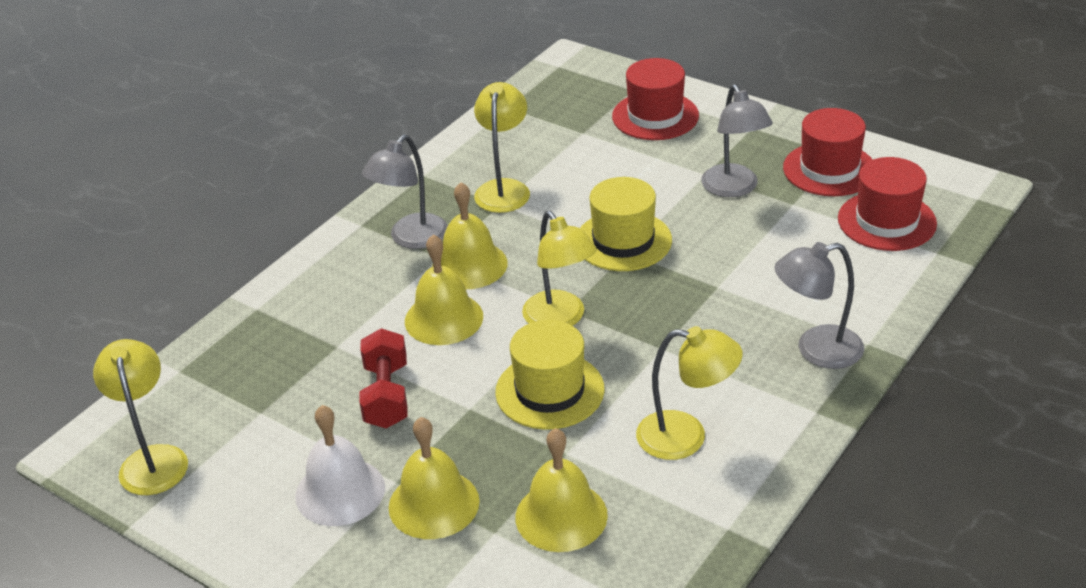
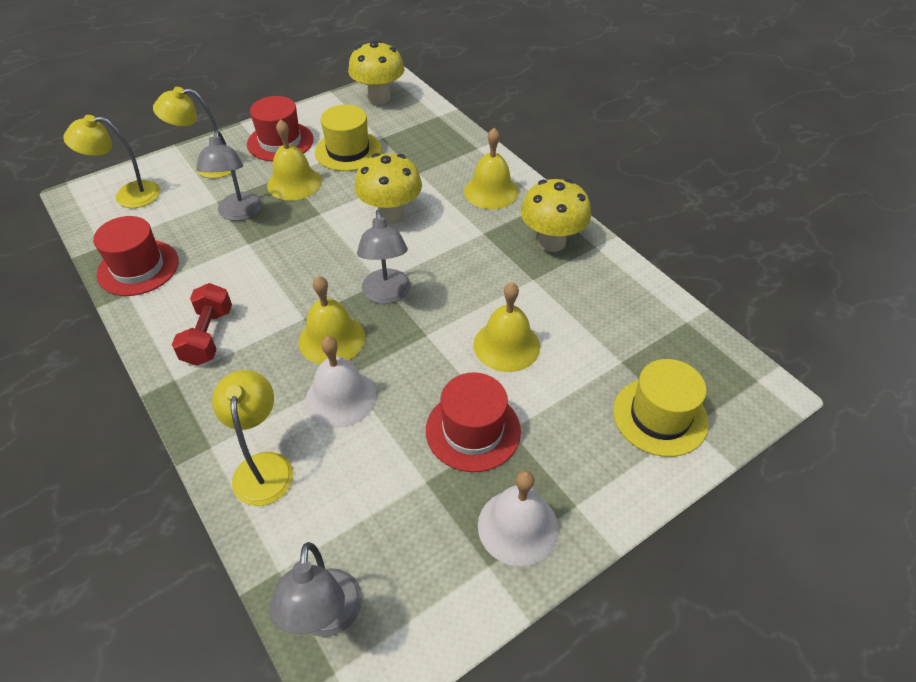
white bell: 1 -> 2
yellow lamp: 4 -> 3
yellow mushroom: 0 -> 3

